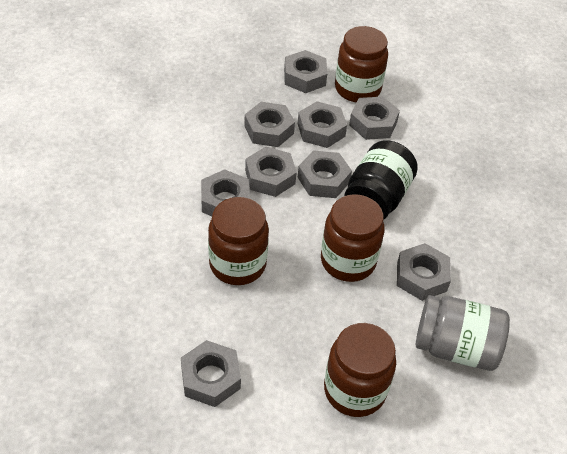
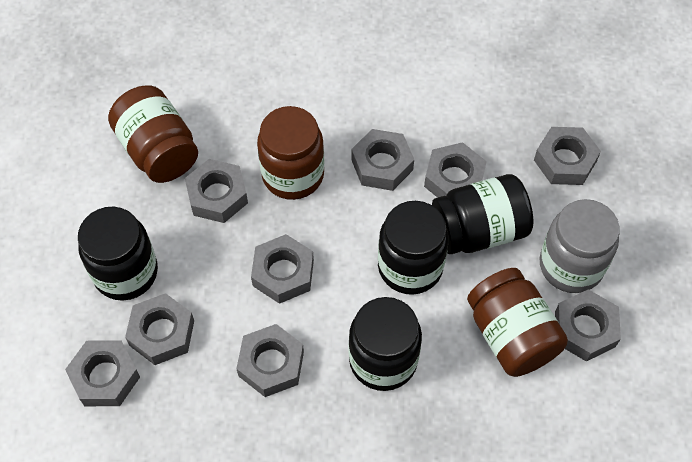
black jar: 1 -> 4
brown jar: 4 -> 3

